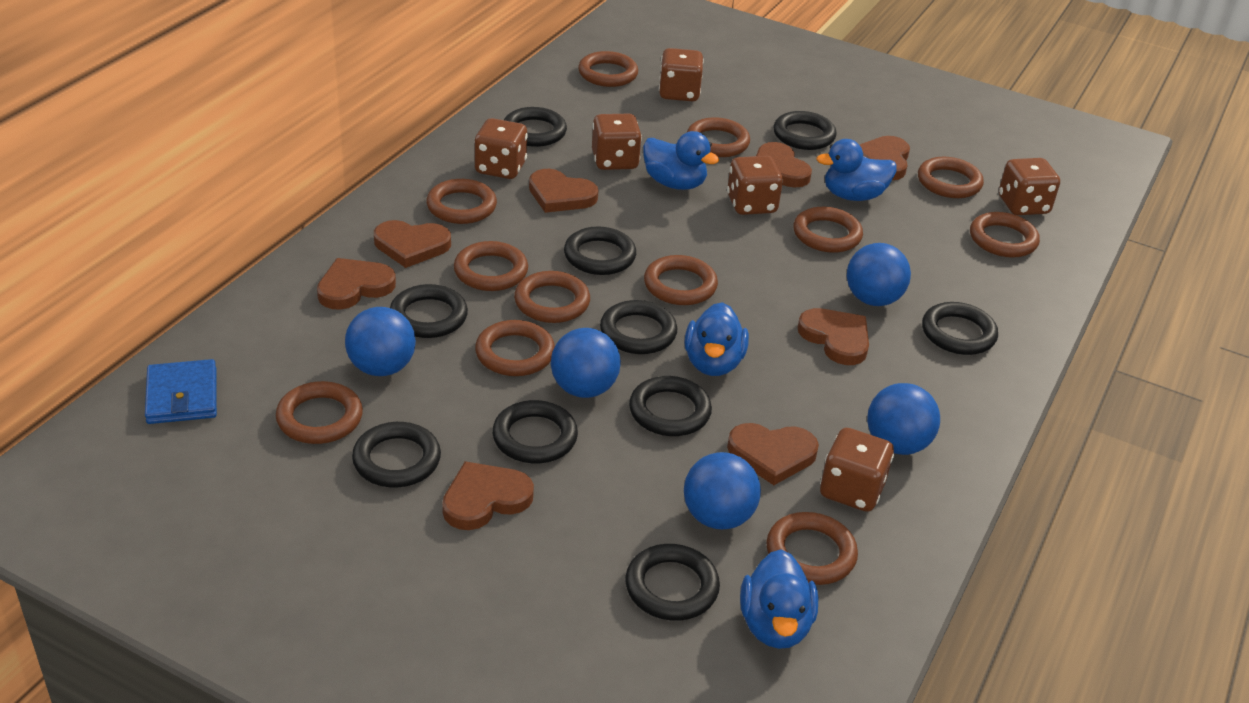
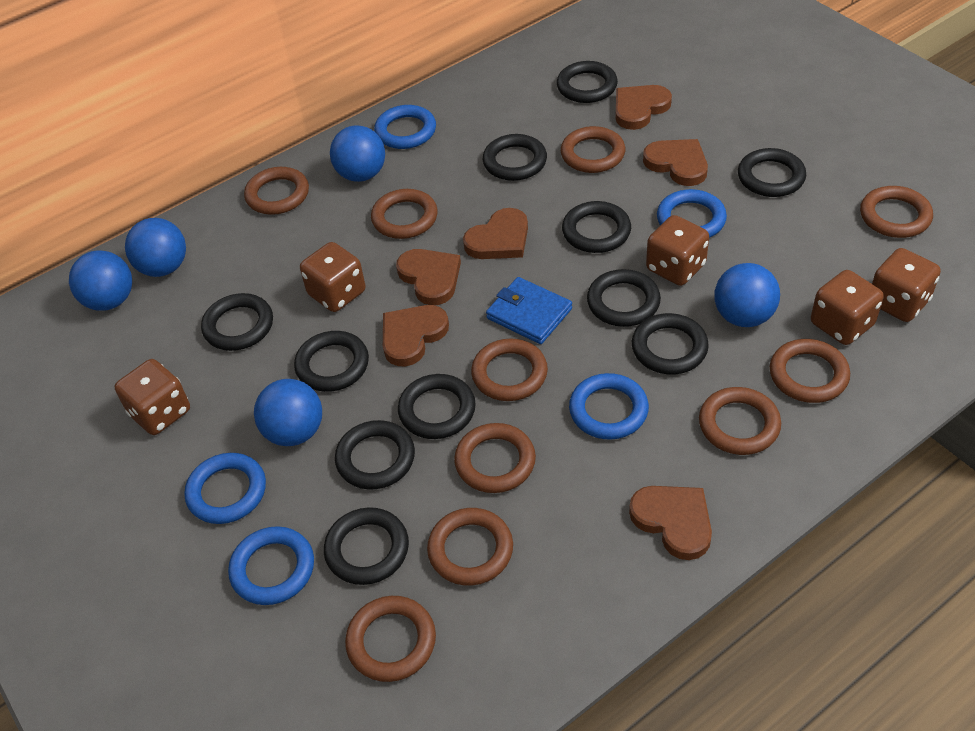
black ring: 10 -> 11
blue duck: 4 -> 0
blue ring: 0 -> 5
brown dice: 6 -> 5
brown heart: 8 -> 6
brown ring: 12 -> 10

